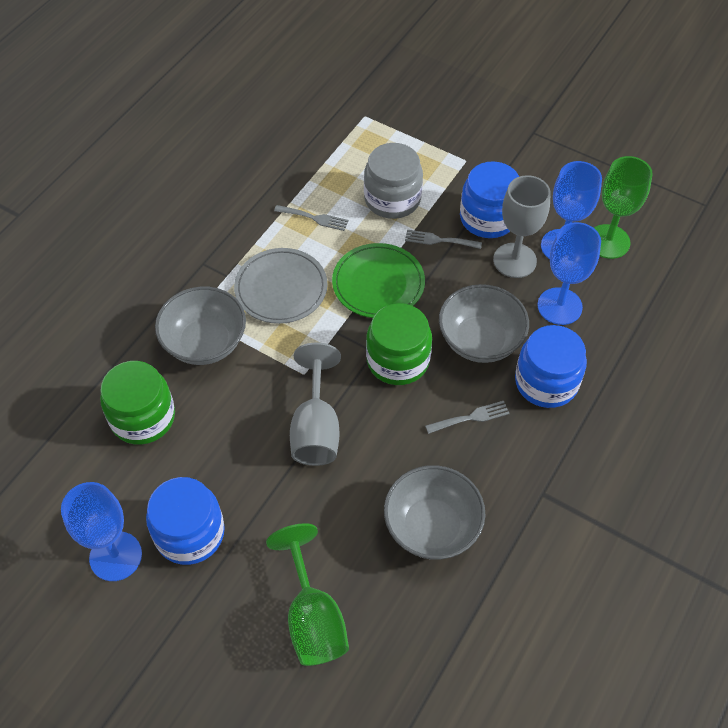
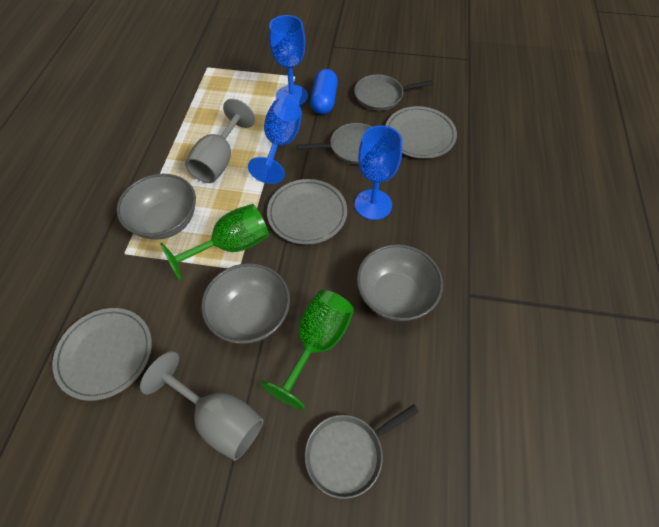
blue capsule: 0 -> 1
blue jar: 3 -> 0
green jar: 2 -> 0
green plate: 1 -> 0
grey fork: 3 -> 0
grey jar: 1 -> 0
grey pan: 0 -> 3
grey plate: 1 -> 3

